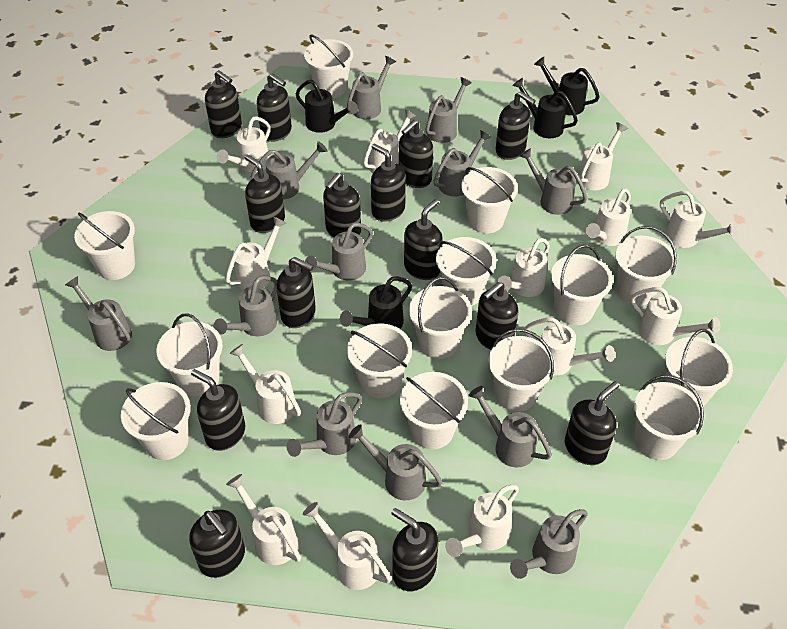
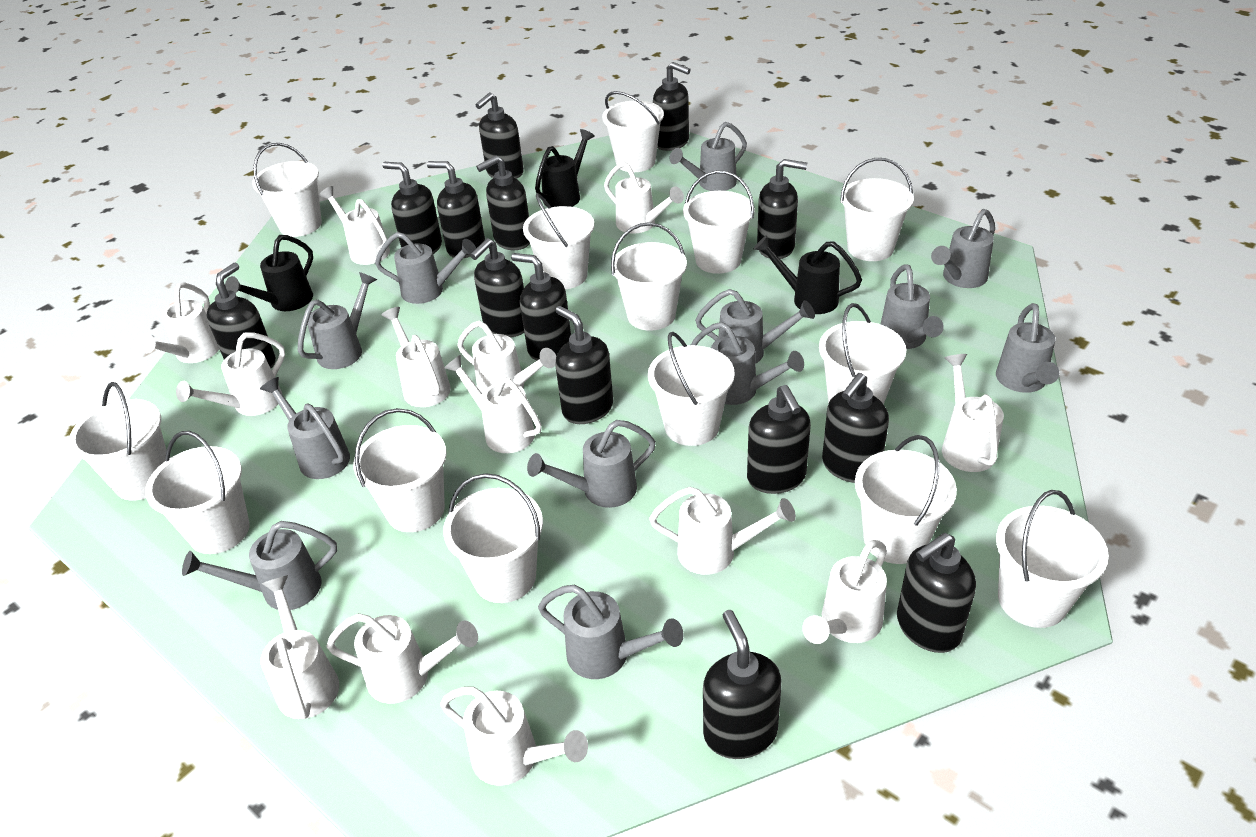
black watering can: 4 -> 3

